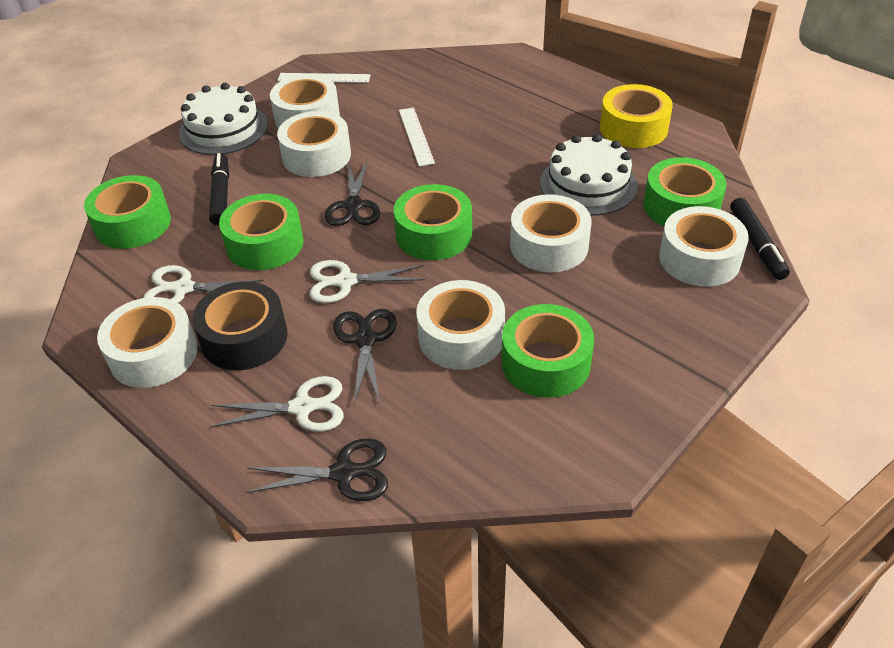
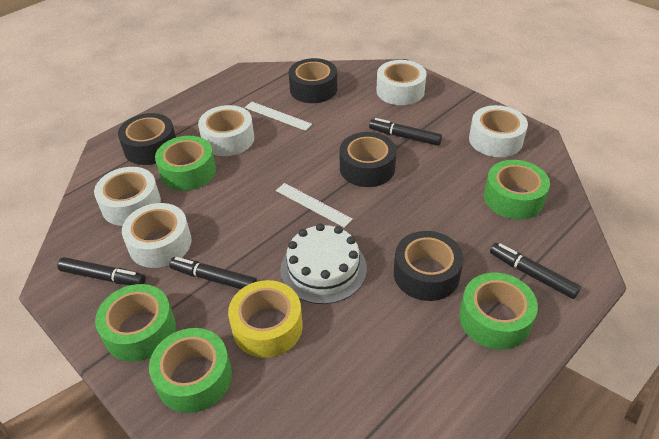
black marker: 2 -> 4
black scissors: 3 -> 0
black tape: 1 -> 4
white cake: 2 -> 1
white scissors: 3 -> 0
white tape: 6 -> 5

